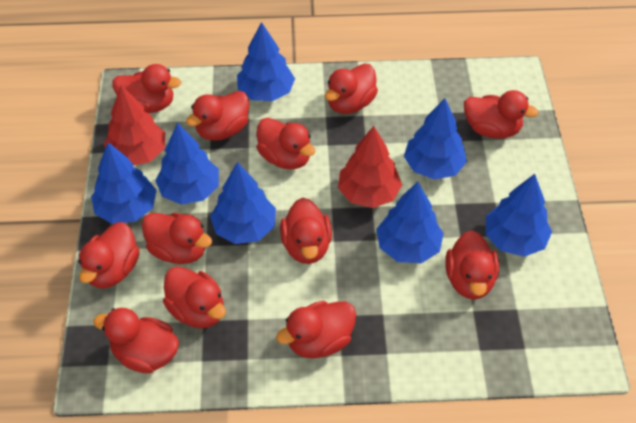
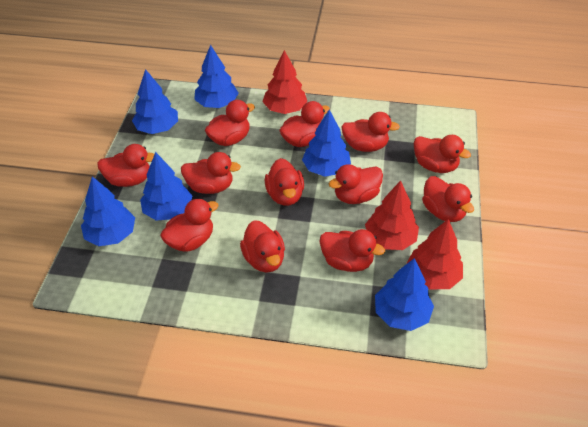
blue tree: 7 -> 6
red tree: 2 -> 3

